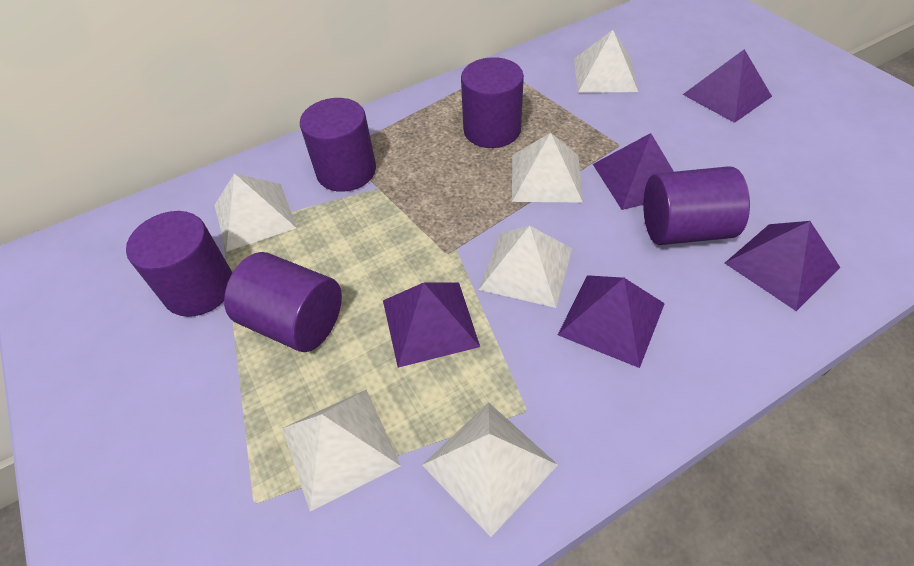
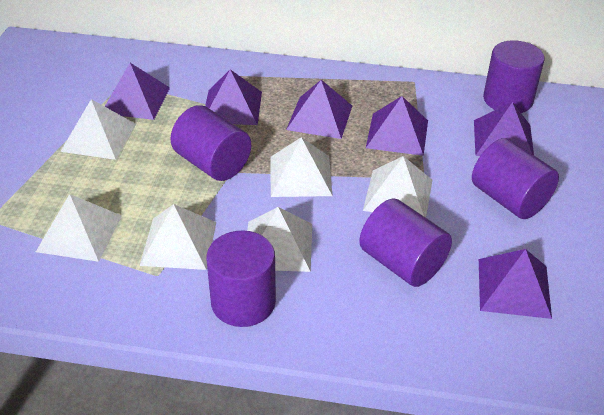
purple pyramid: 5 -> 6

